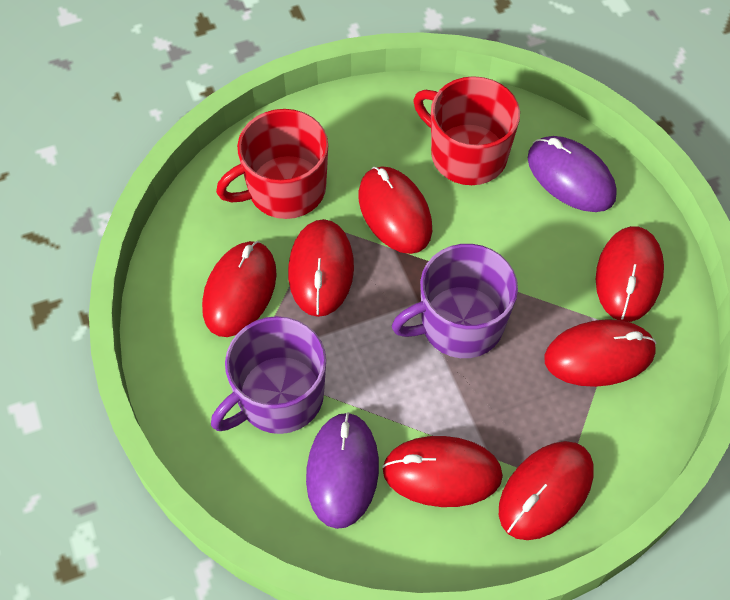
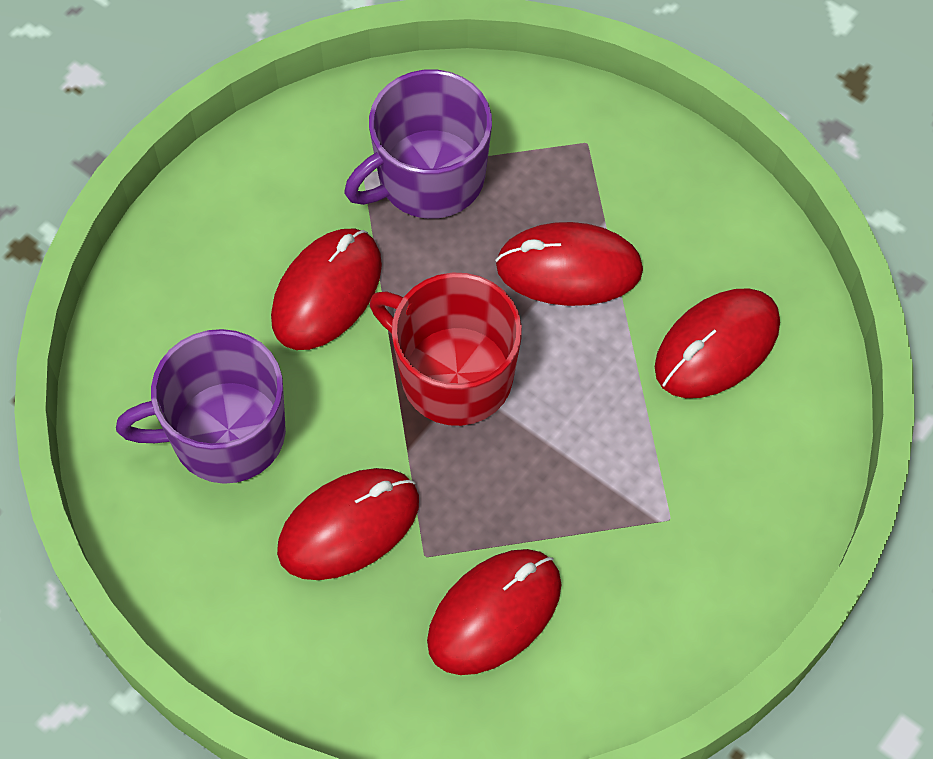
purple mouse: 2 -> 0
red mouse: 7 -> 5
red mug: 2 -> 1

